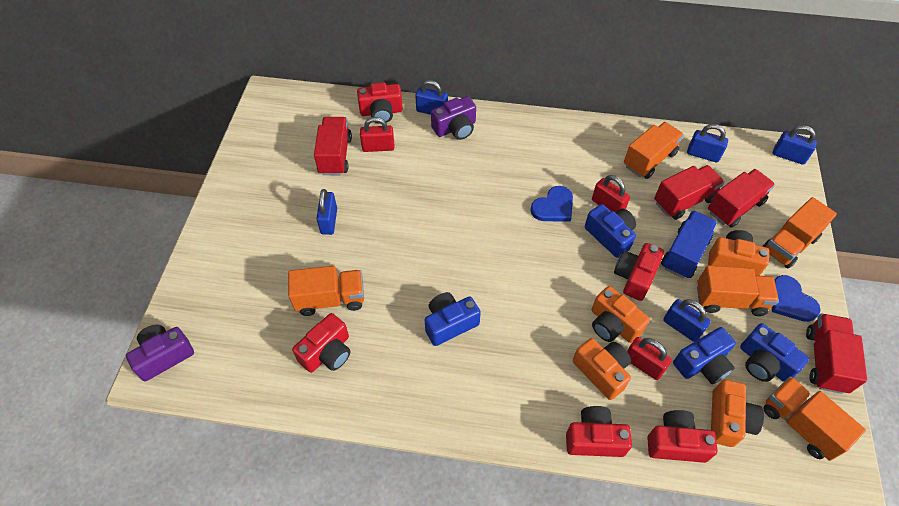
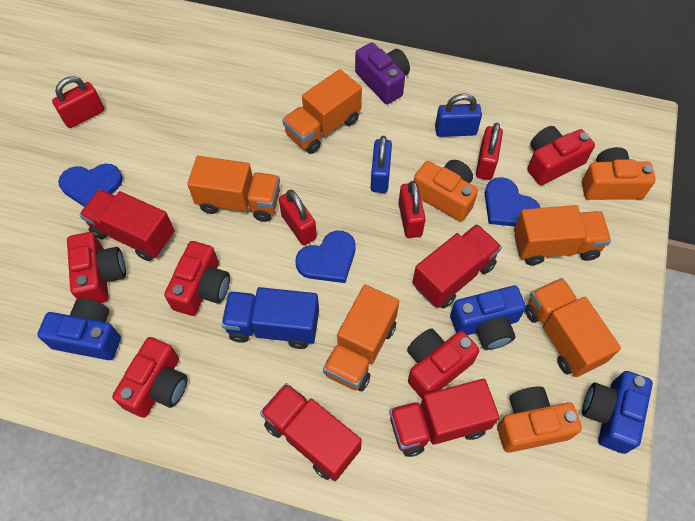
blue camera: 4 -> 3
blue heart: 2 -> 3
blue padlock: 5 -> 2
orange camera: 4 -> 3
purple camera: 2 -> 1
red padlock: 3 -> 4

